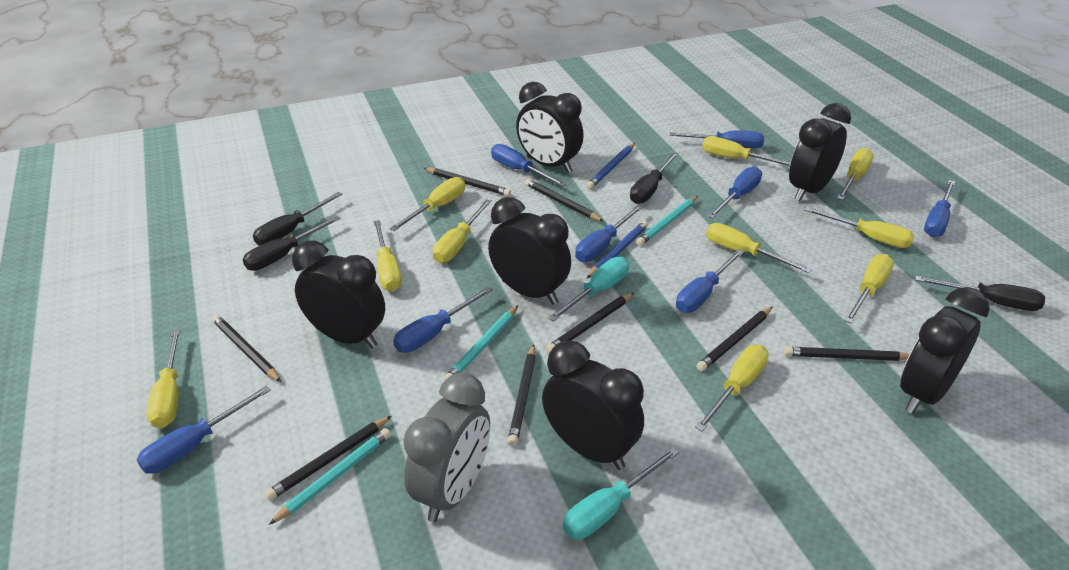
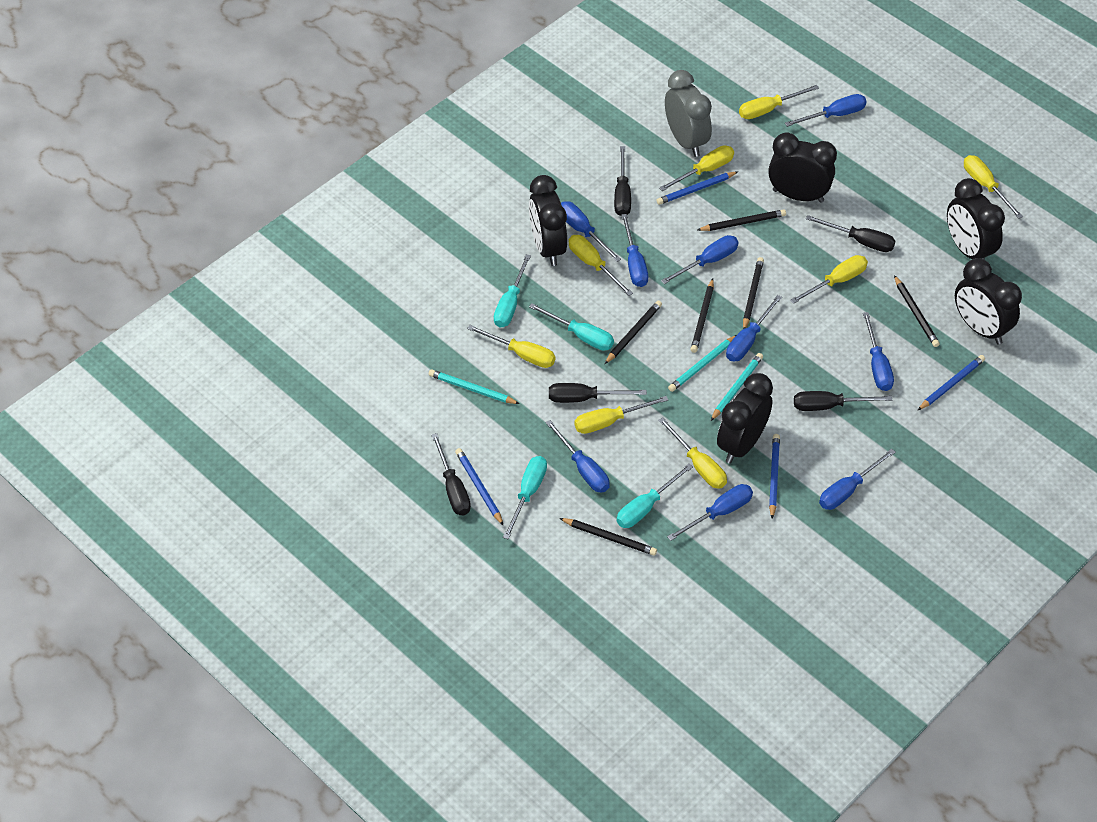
black clock: 6 -> 5
black pencil: 8 -> 6
black screwdriver: 4 -> 5
blue pencil: 2 -> 4
blue screwdriver: 8 -> 9
turquoise screwdriver: 2 -> 4
yellow screwdriver: 10 -> 8

